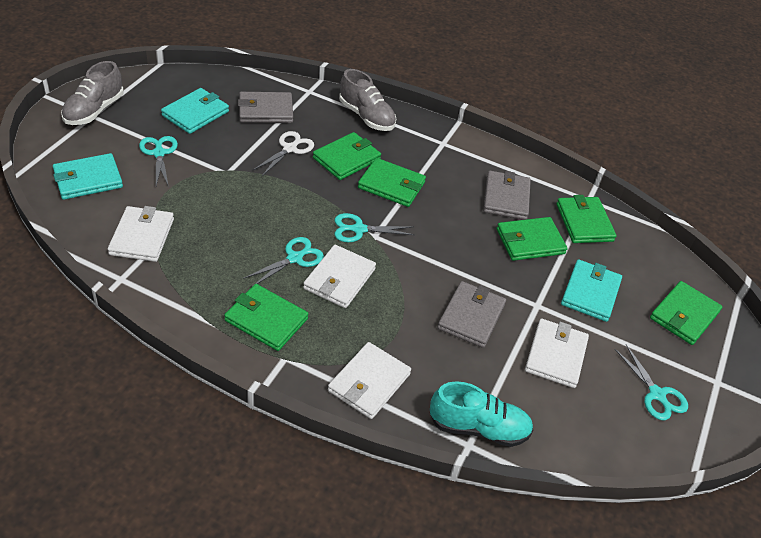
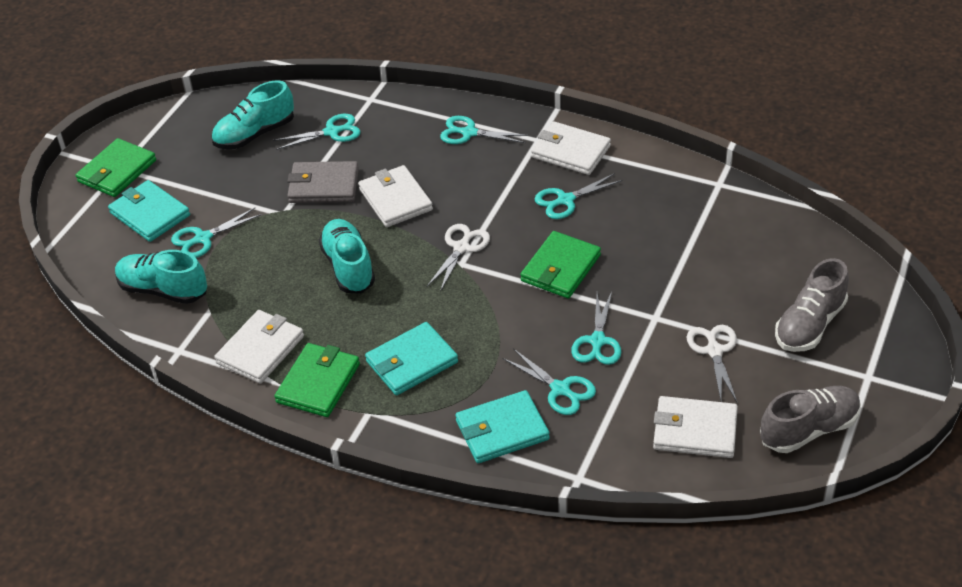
green wallet: 6 -> 3
grey wallet: 3 -> 1
turquoise scissors: 4 -> 6
turquoise shoe: 1 -> 3
white scissors: 1 -> 2

